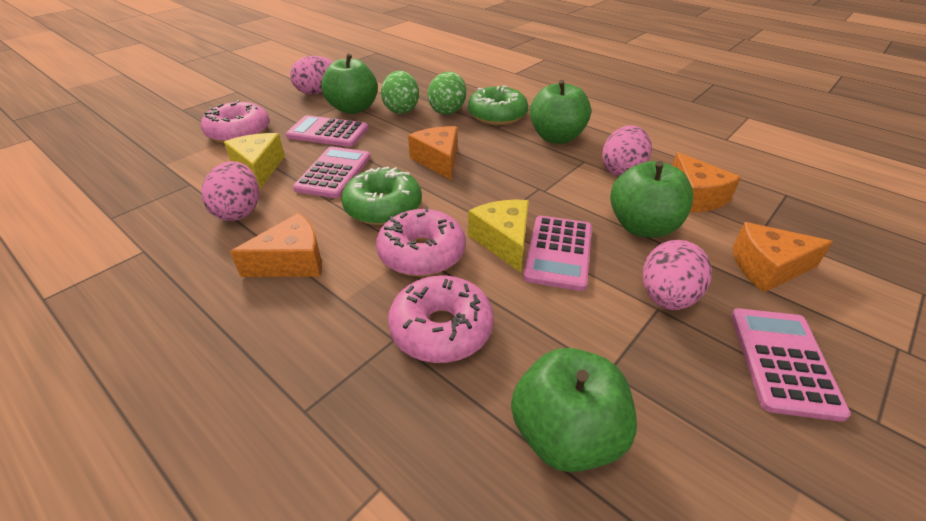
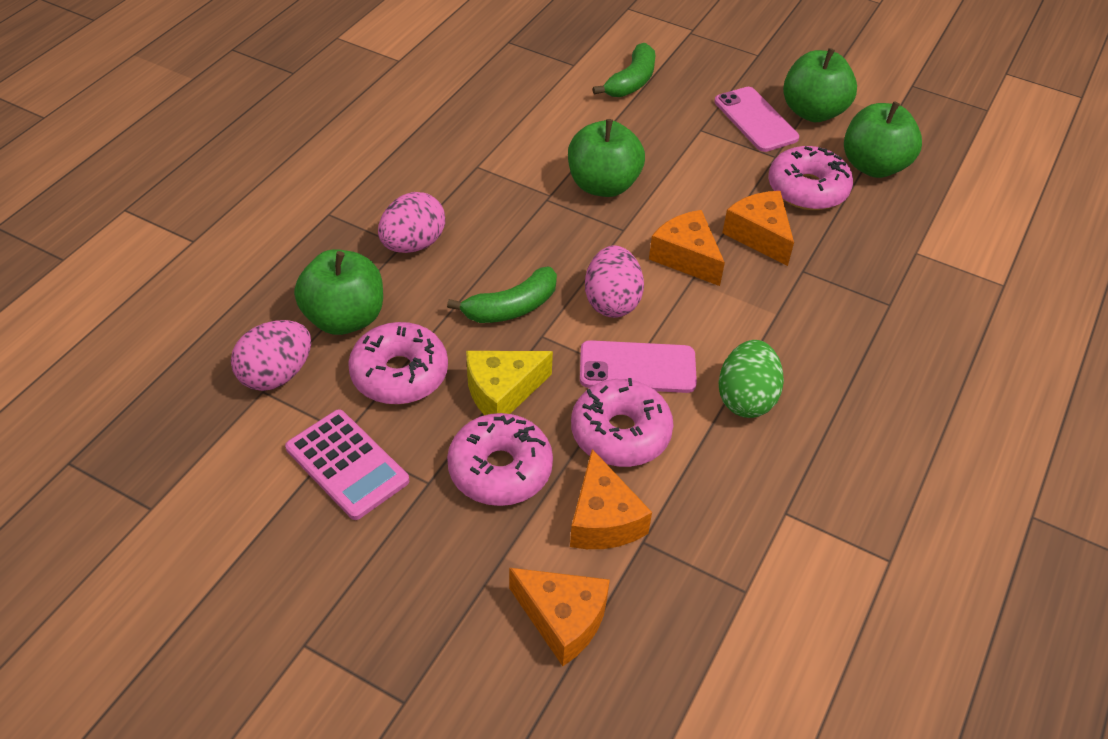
green banana: 0 -> 2
green donut: 2 -> 0
green egg: 2 -> 1
pink calculator: 4 -> 1
pink donut: 3 -> 4
pink egg: 4 -> 3
pink phone: 0 -> 2
yellow cheese: 2 -> 1

